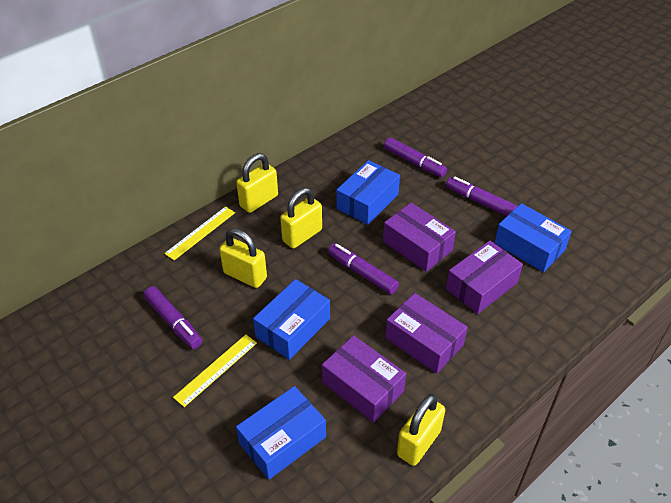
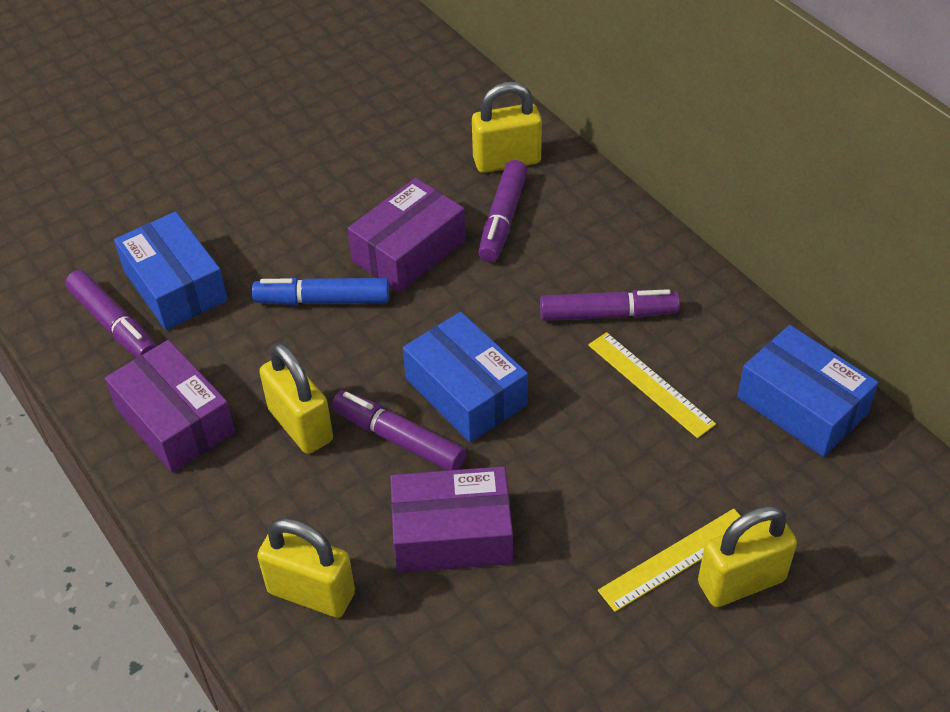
blue box: 4 -> 3
blue marker: 0 -> 1
purple box: 4 -> 3

